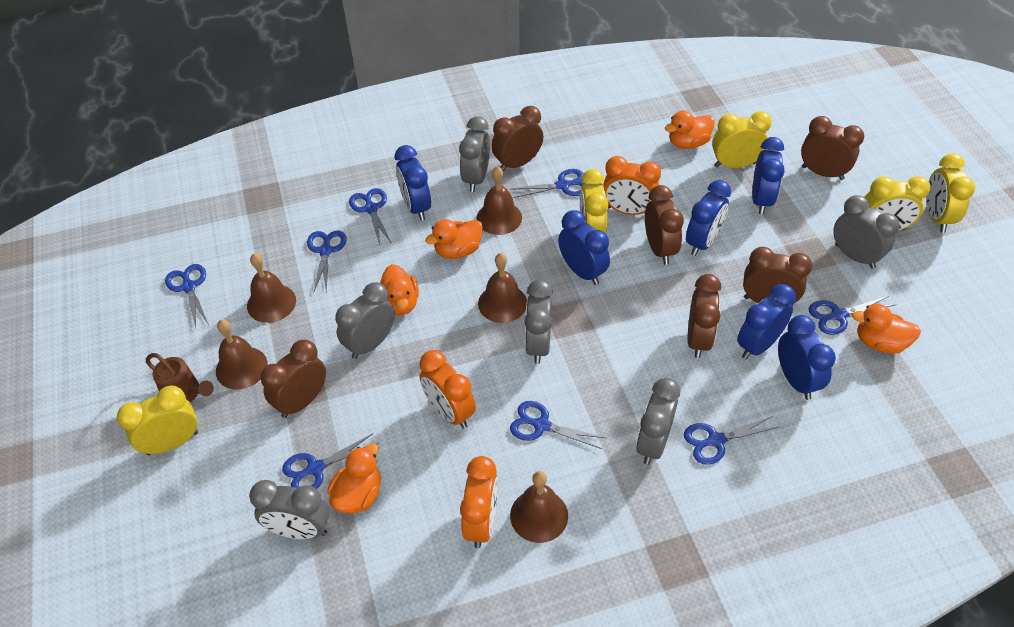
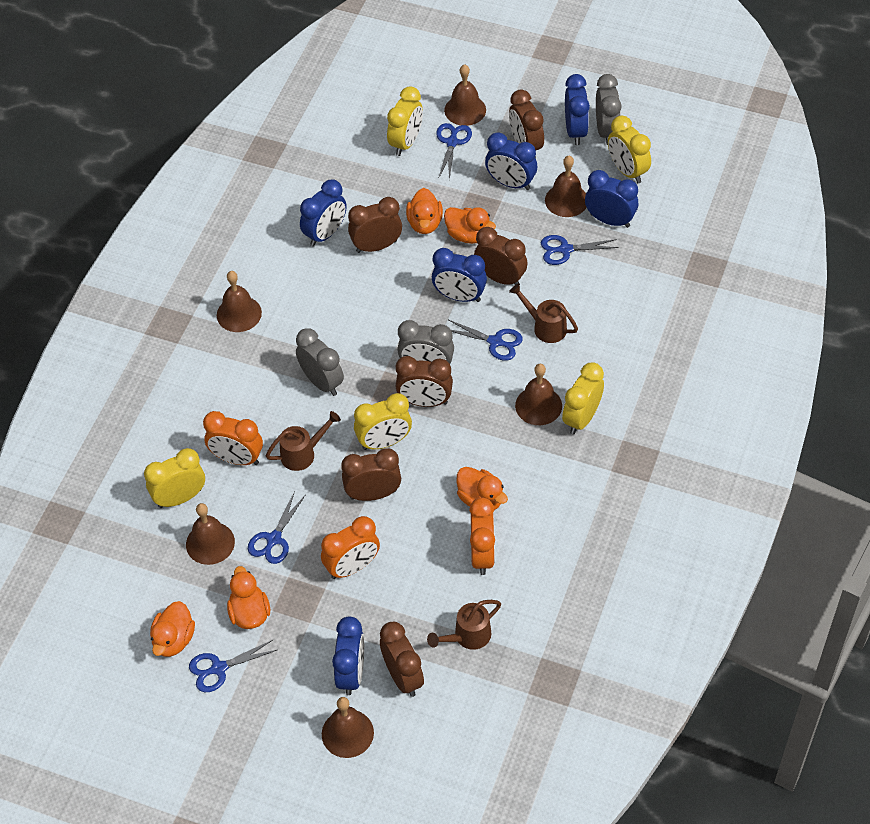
blue scissors: 8 -> 5
brown bell: 5 -> 6
brown watering can: 1 -> 3
grey clock: 6 -> 3

